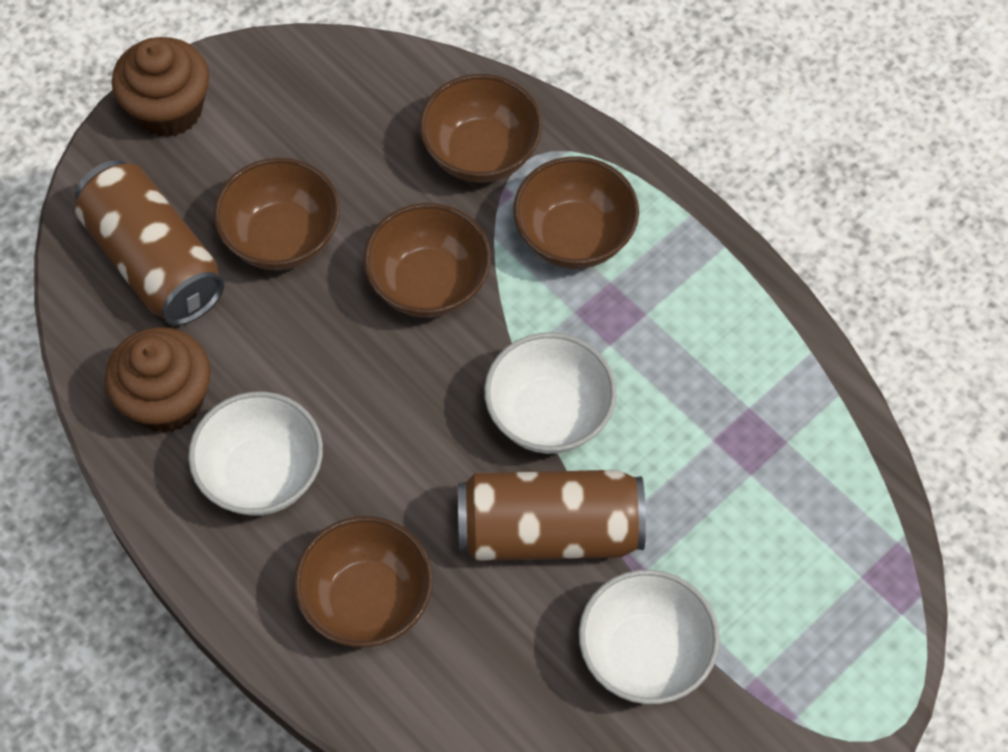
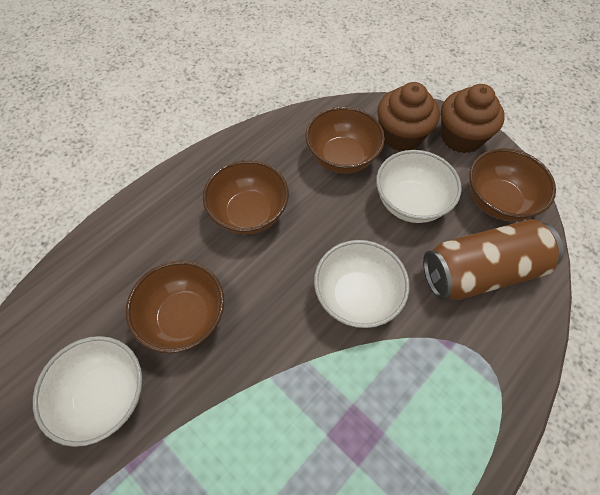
brown bowl: 5 -> 4
brown can: 2 -> 1

